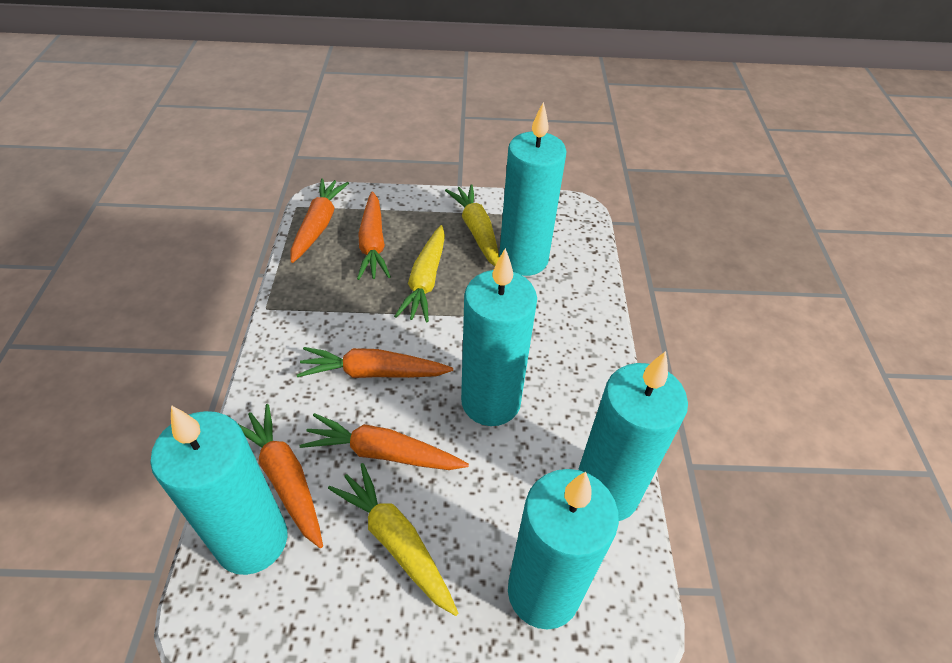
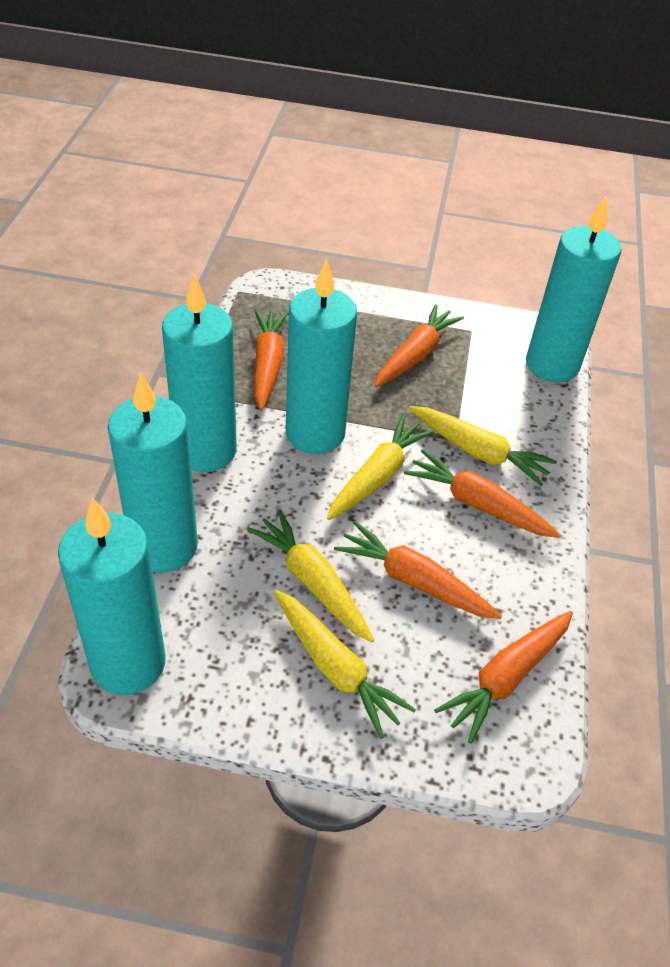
yellow carrot: 3 -> 4

